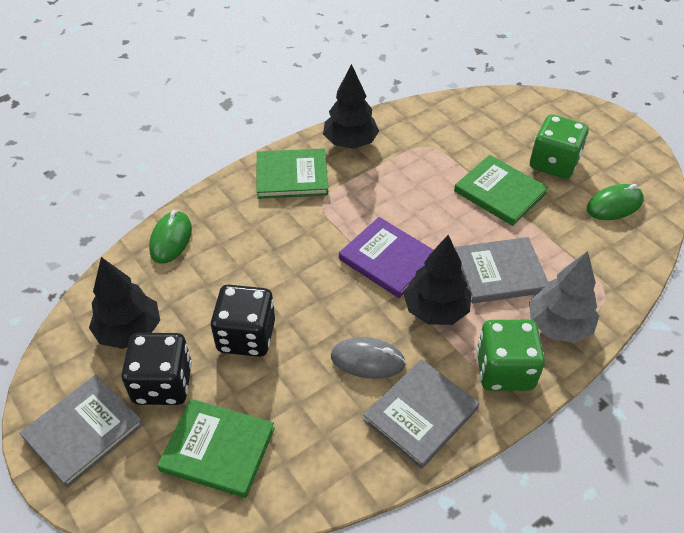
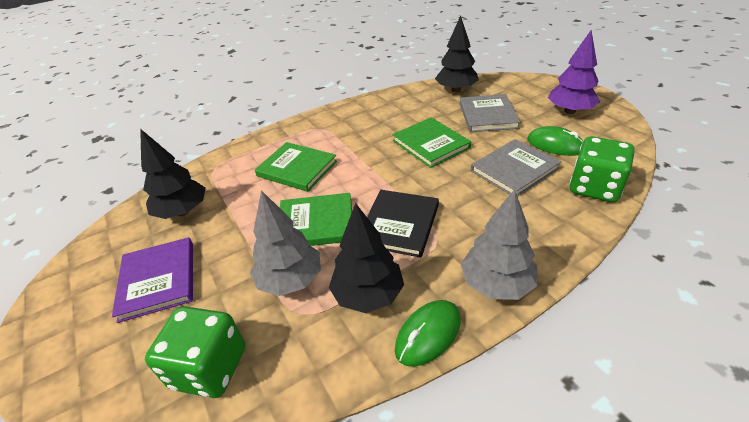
black book: 0 -> 1
black dice: 2 -> 0
grey book: 3 -> 2
grey mouse: 1 -> 0
grey tree: 1 -> 2
purple tree: 0 -> 1

